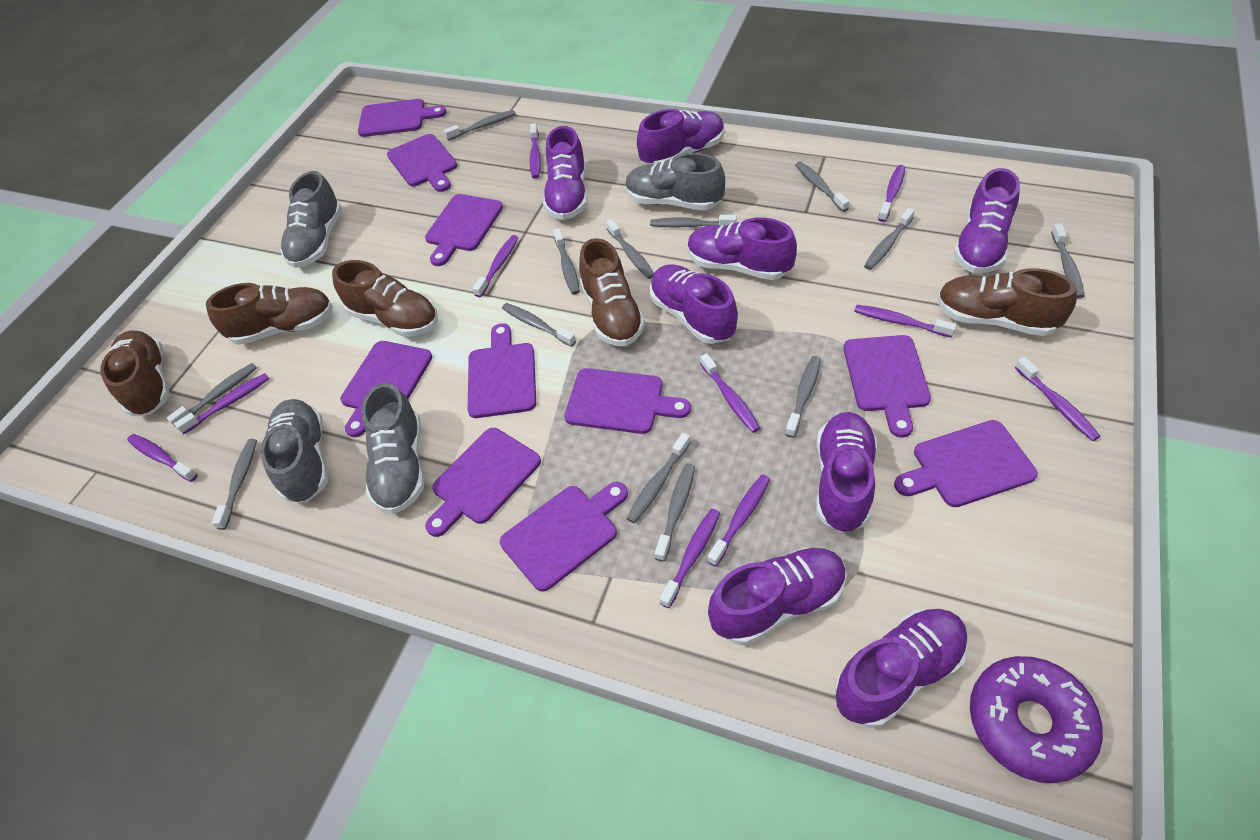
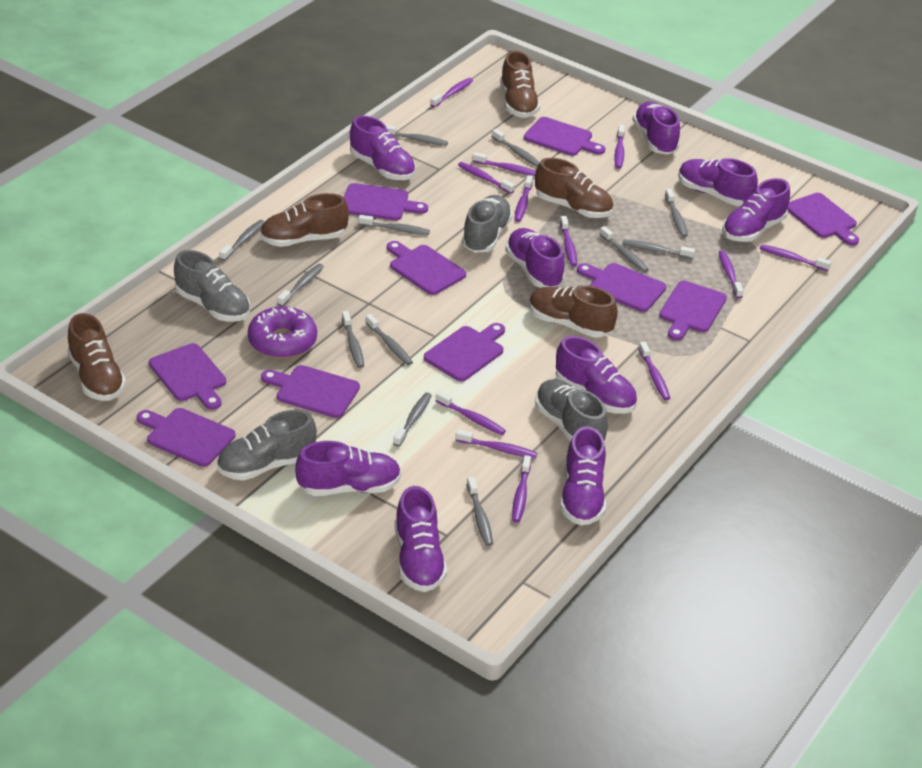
grey toothbrush: 13 -> 12
purple shoe: 8 -> 9
purple toothbrush: 10 -> 12

